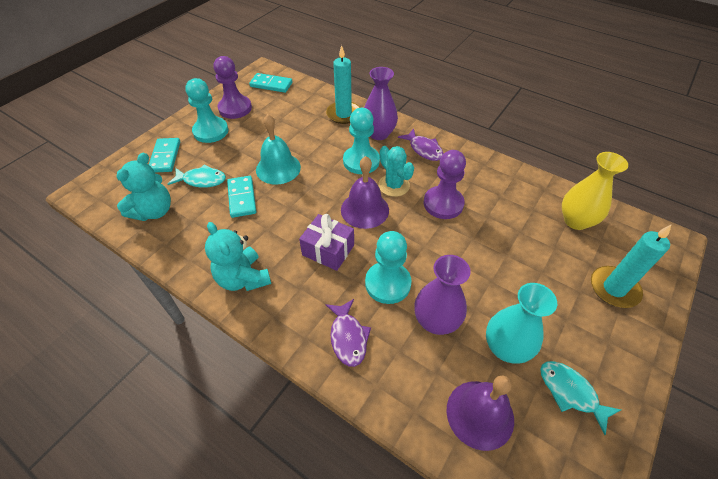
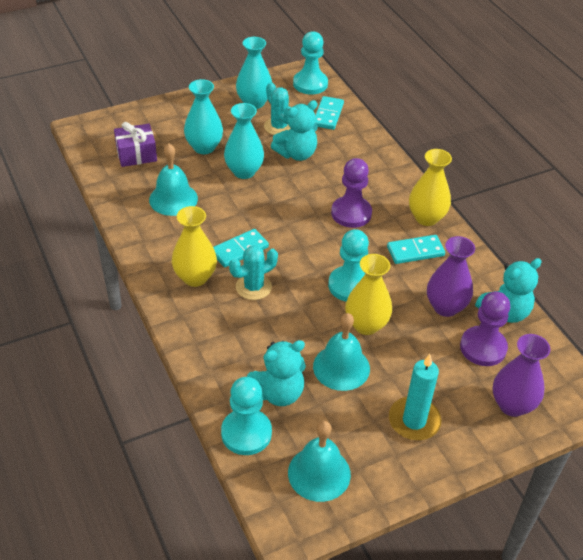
purple bell: 2 -> 0
purple fish: 2 -> 0
turquoise bell: 1 -> 3
turquoise cactus: 1 -> 2
turquoise candle: 2 -> 1
turquoise fish: 2 -> 0
turquoise teddy bear: 2 -> 3
turquoise vase: 1 -> 3
yellow vase: 1 -> 3

